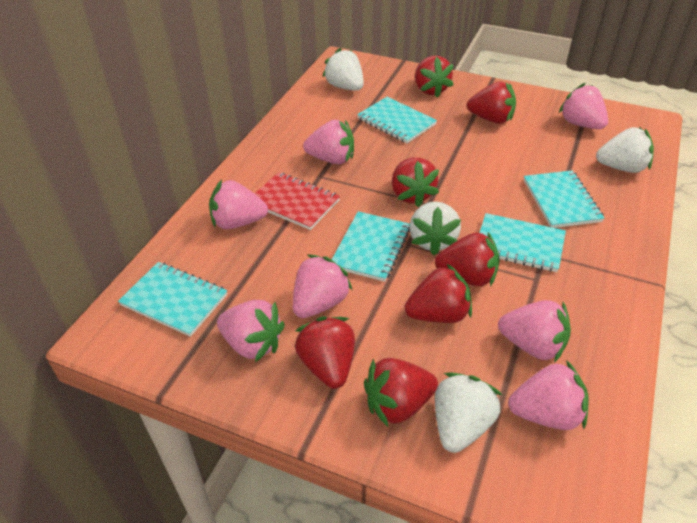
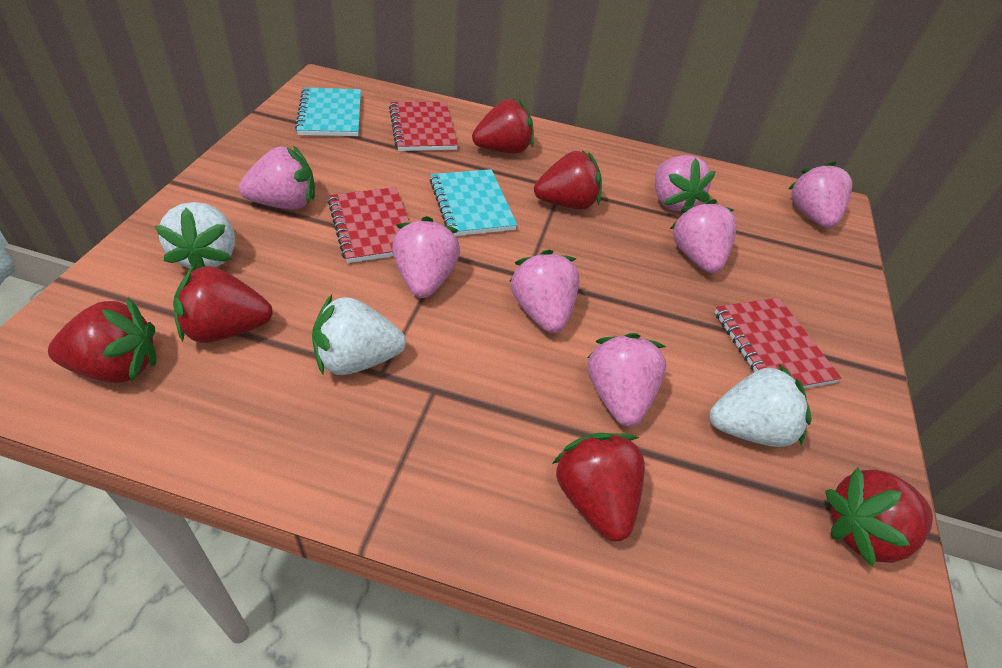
red notebook: 1 -> 3
red strawberry: 7 -> 6
turquoise notebook: 5 -> 2
white strawberry: 4 -> 3

